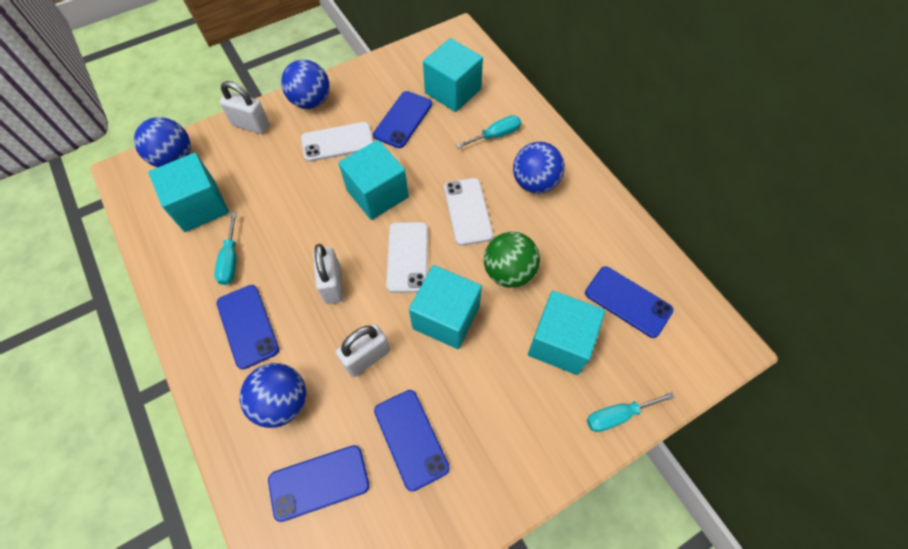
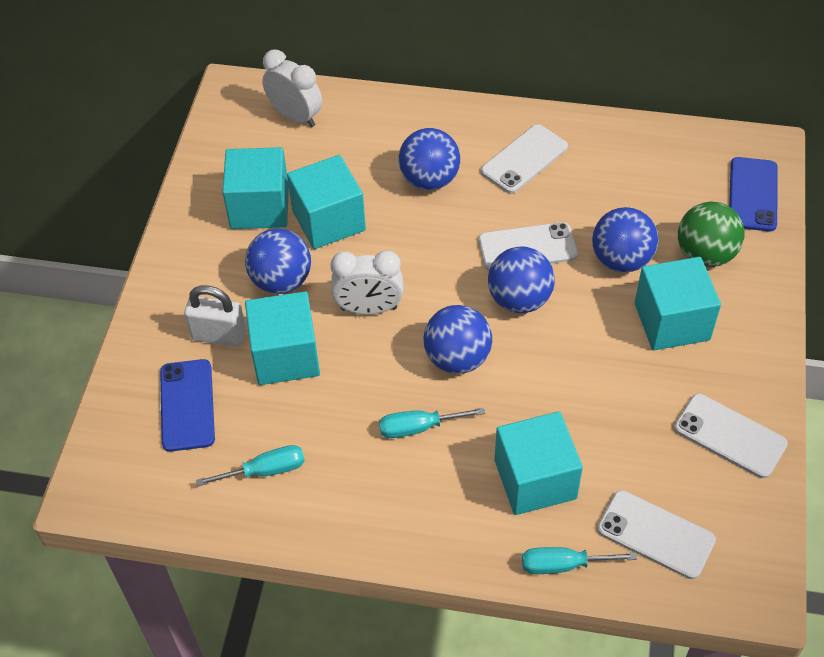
blue ball: 4 -> 5
blue phone: 5 -> 2
white clock: 0 -> 2
white padlock: 3 -> 1
white phone: 3 -> 4

